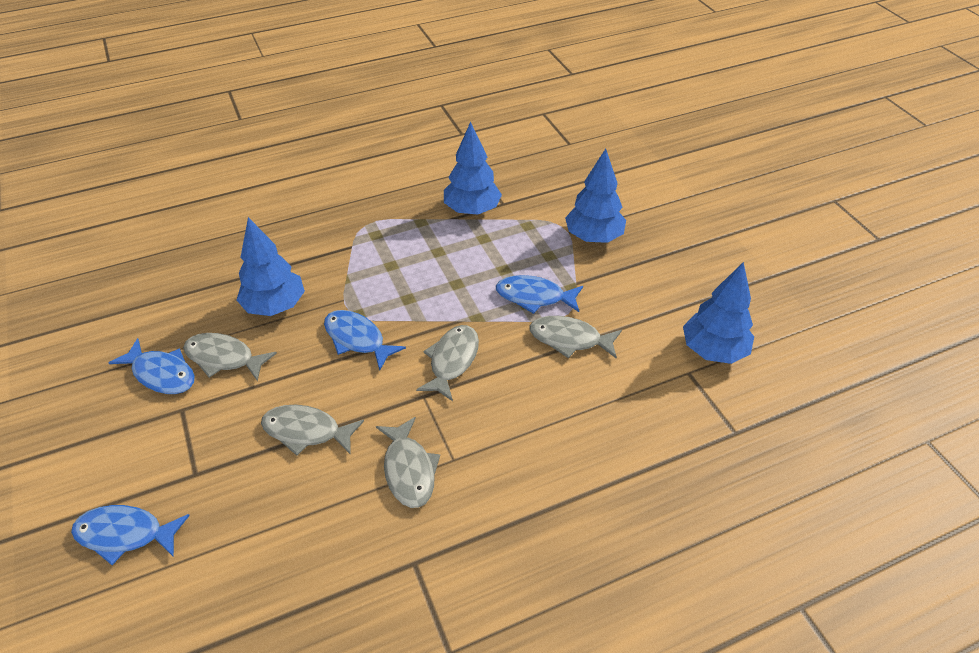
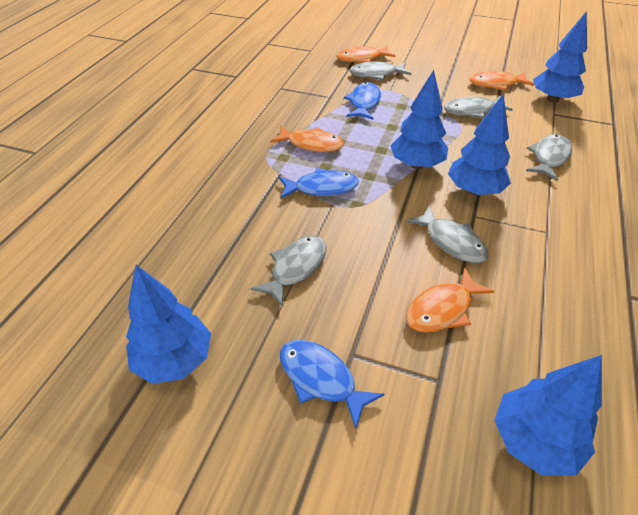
blue fish: 4 -> 3
blue tree: 4 -> 5
orange fish: 0 -> 4

